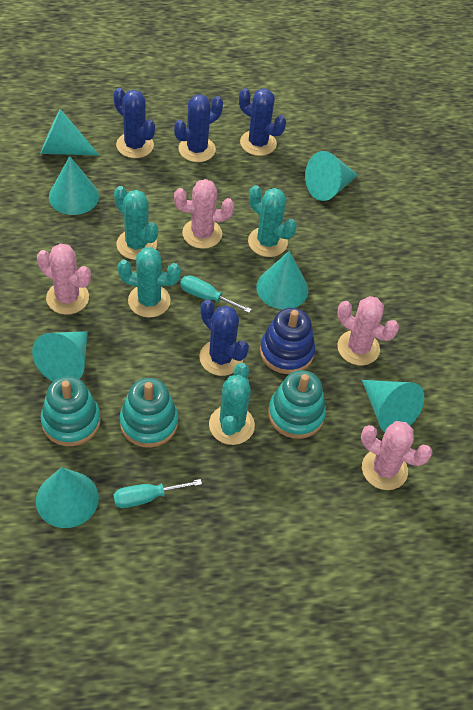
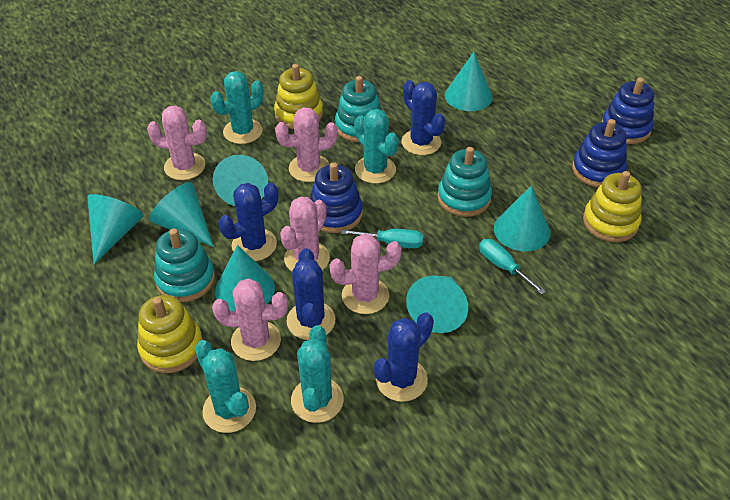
blue stacking toy: 1 -> 3
pink cactus: 4 -> 5
yellow stacking toy: 0 -> 3

